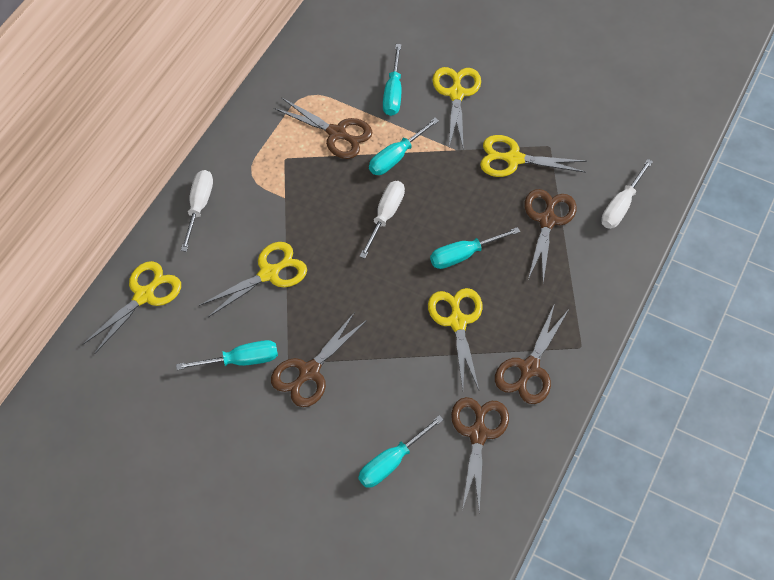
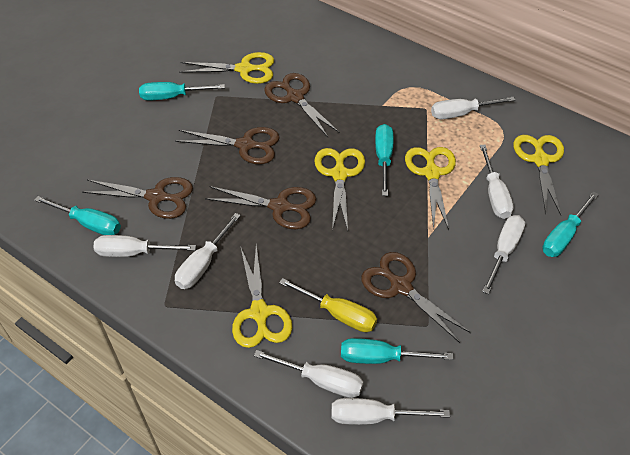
white screwdriver: 3 -> 7
yellow screwdriver: 0 -> 1

